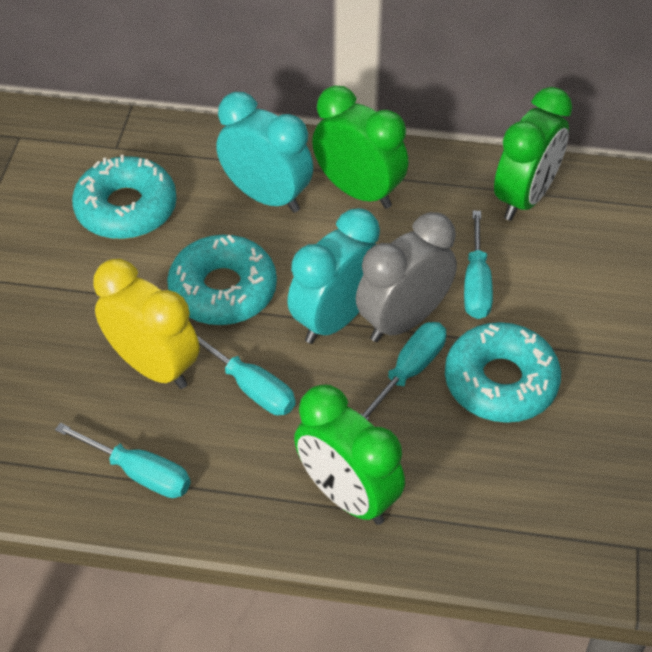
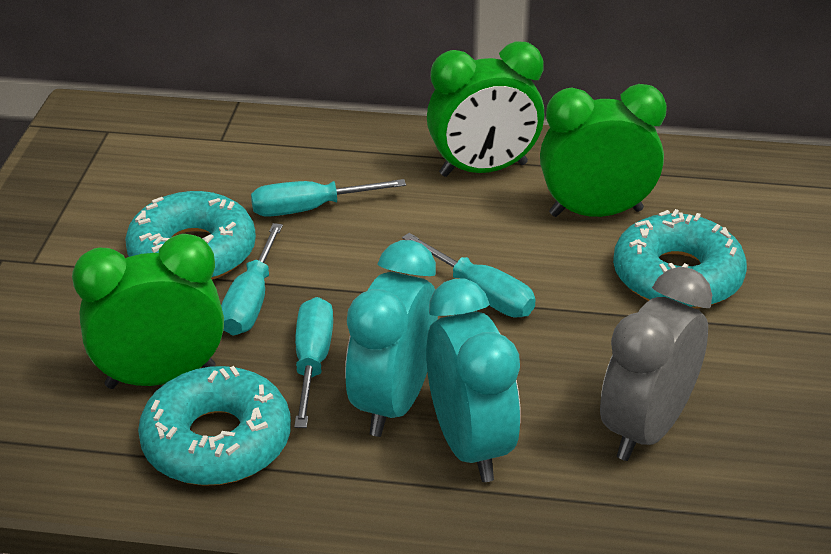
yellow clock: 1 -> 0

